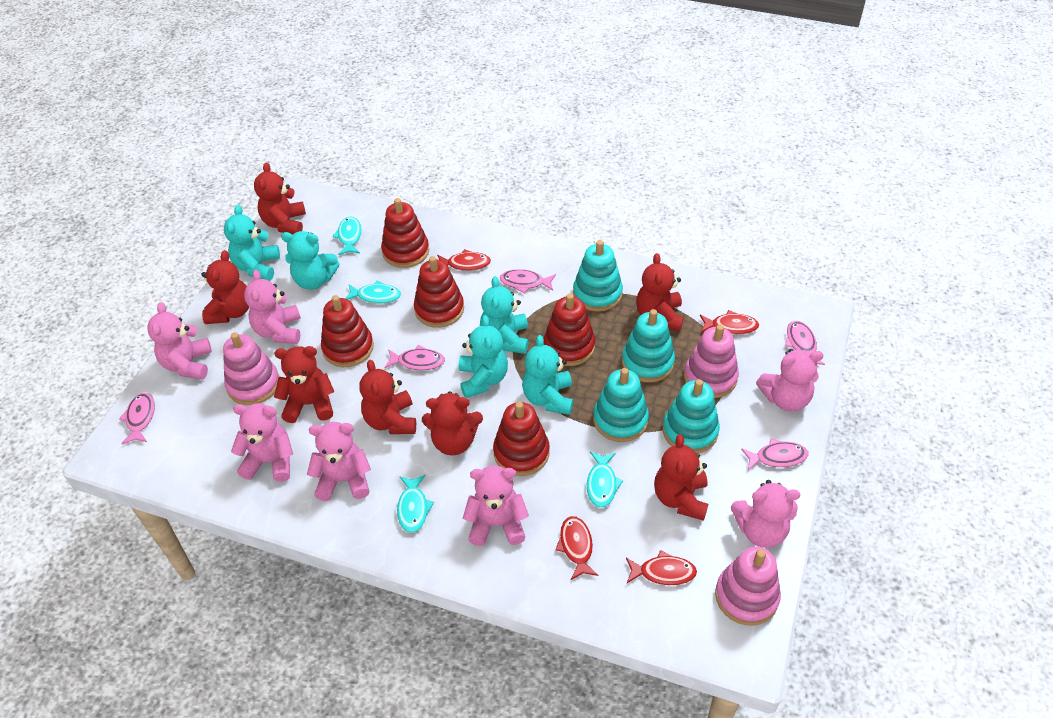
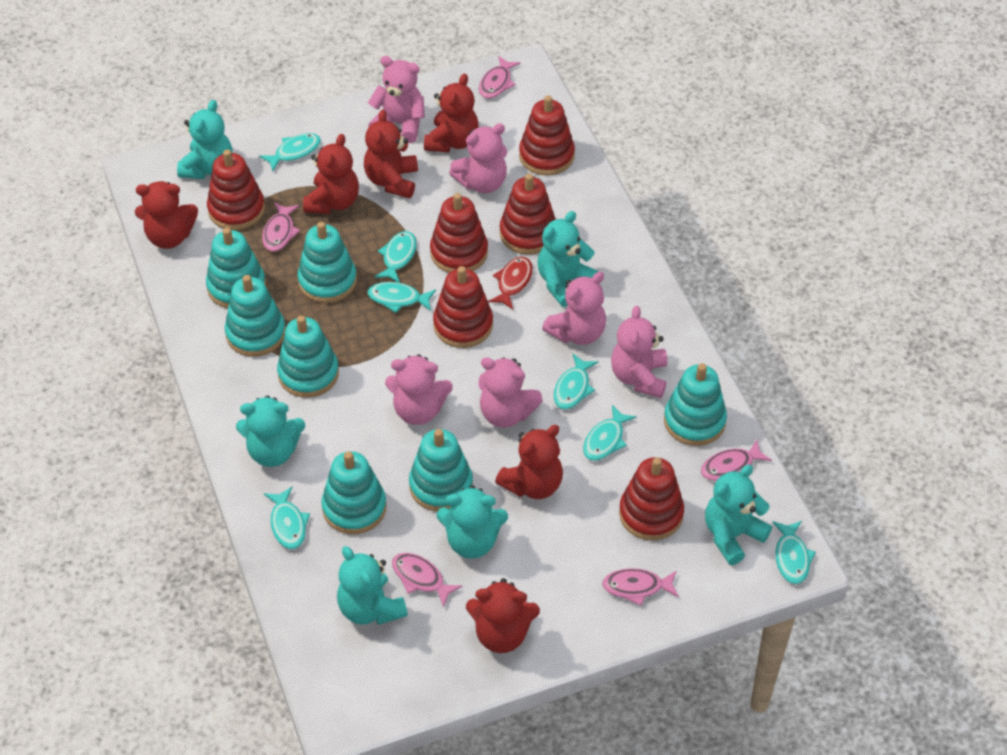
pink stacking toy: 3 -> 0
pink teddy bear: 7 -> 6
red fish: 4 -> 1
red stacking toy: 5 -> 6
red teddy bear: 7 -> 6
turquoise fish: 4 -> 7
turquoise stacking toy: 4 -> 7
turquoise teddy bear: 5 -> 6

